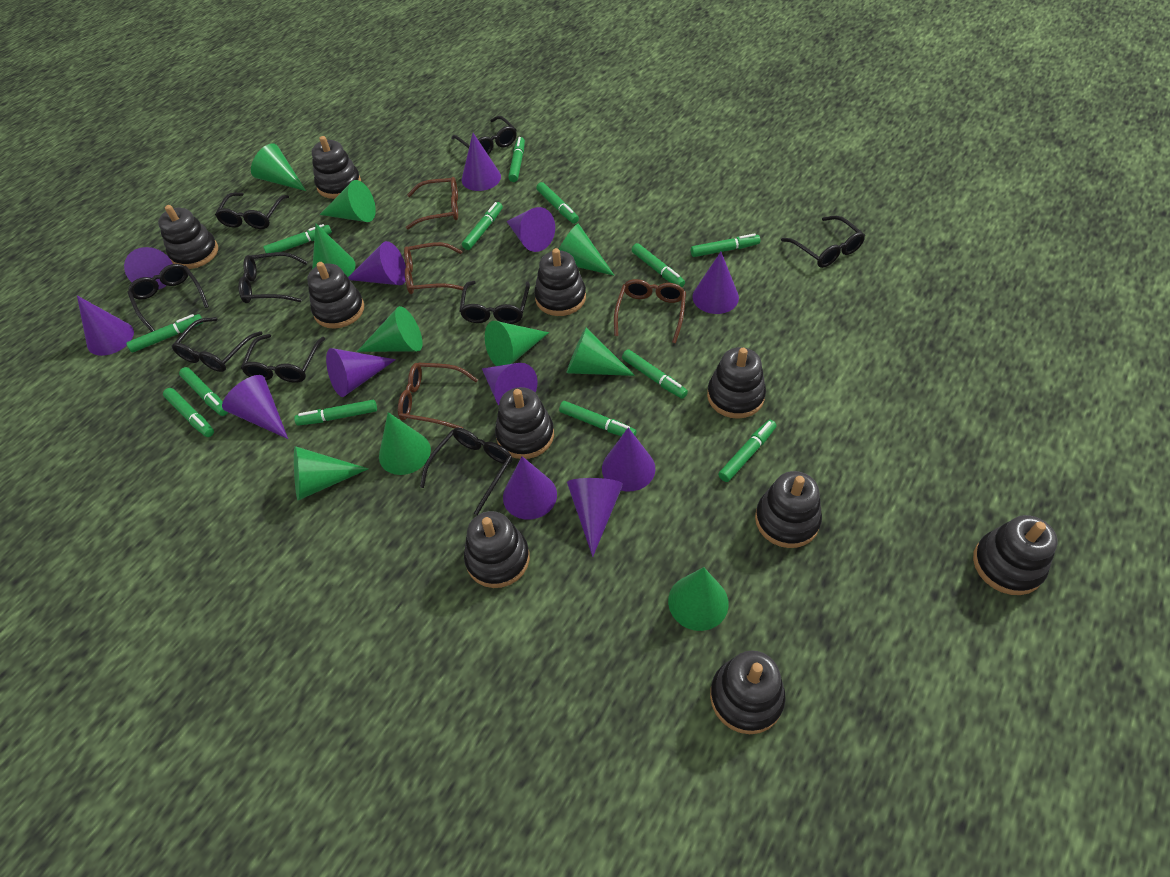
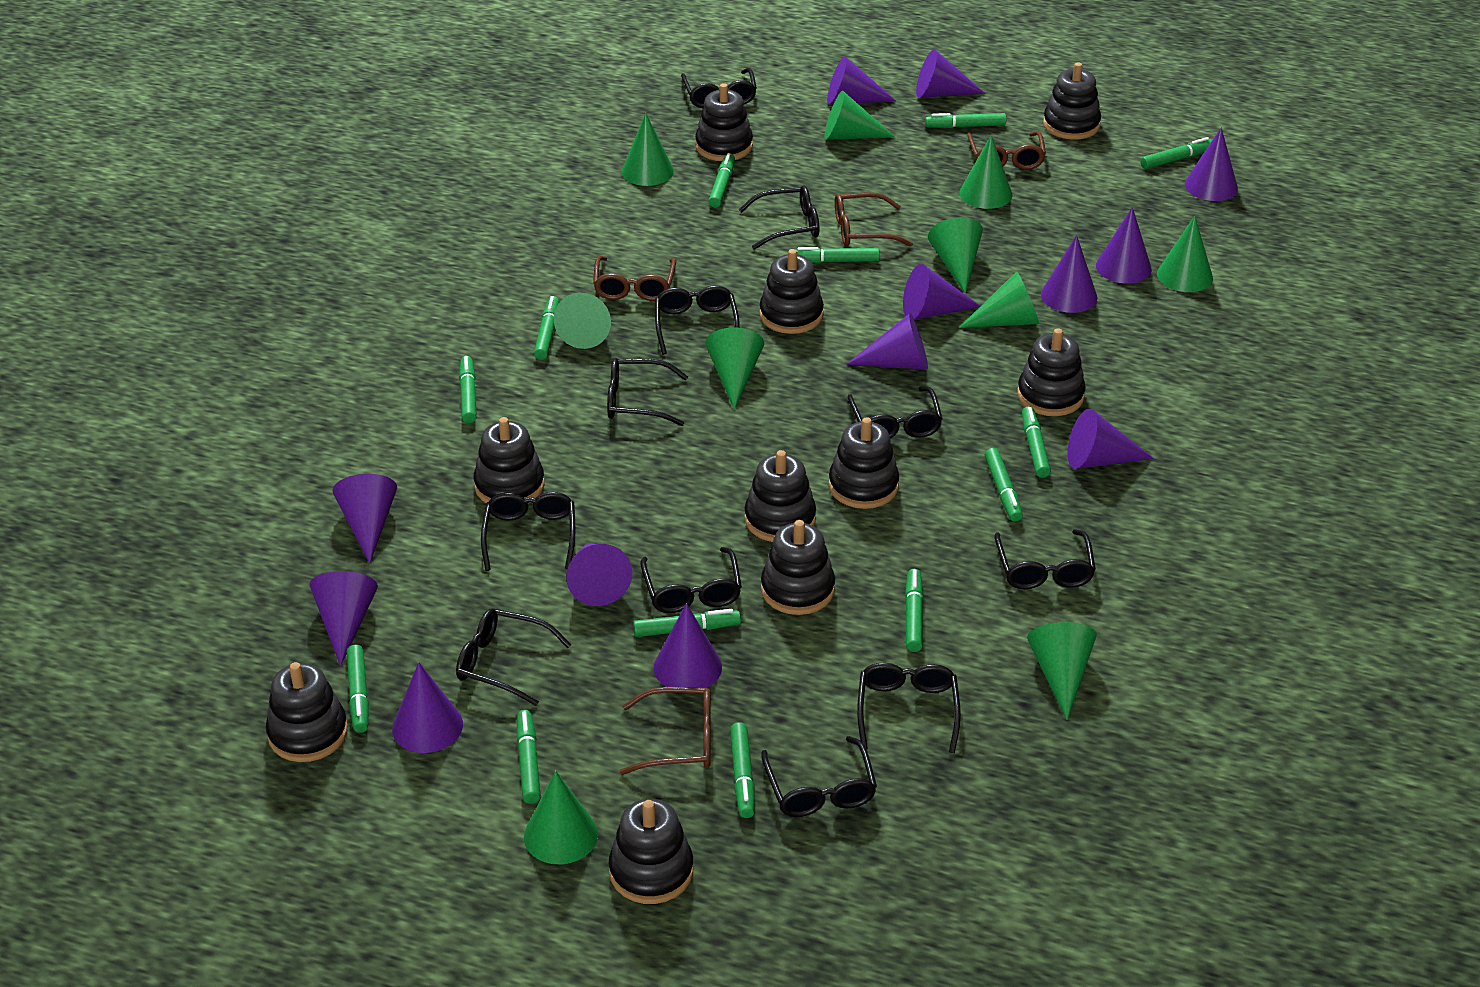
black glasses: 9 -> 11
purple cone: 12 -> 13

